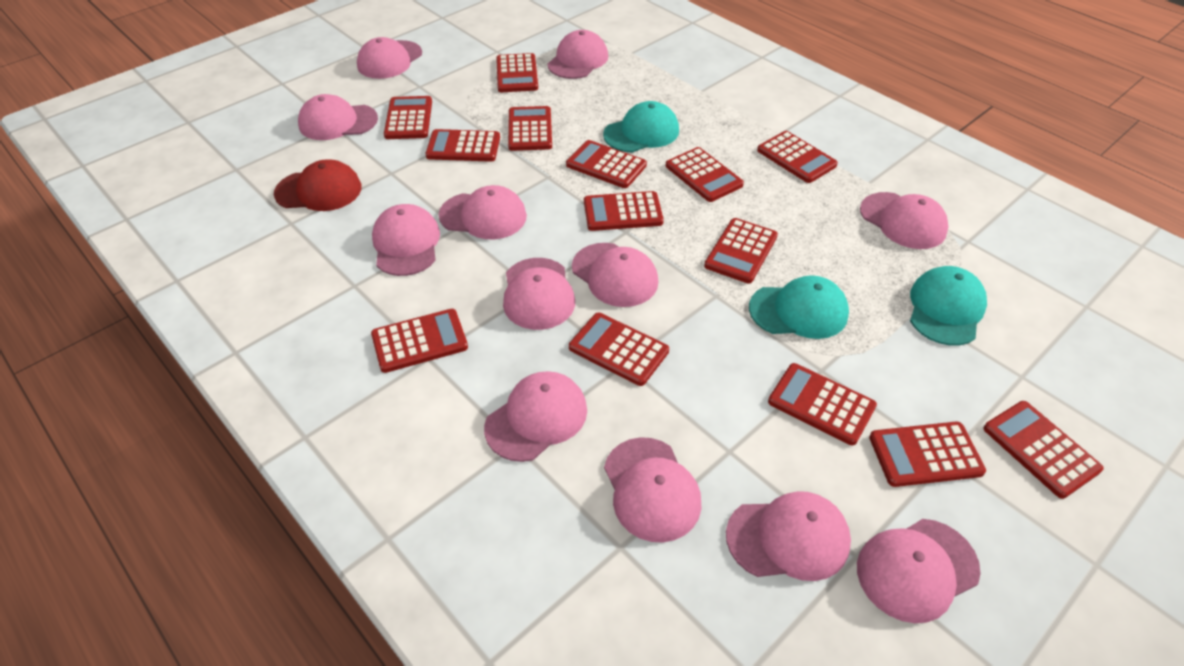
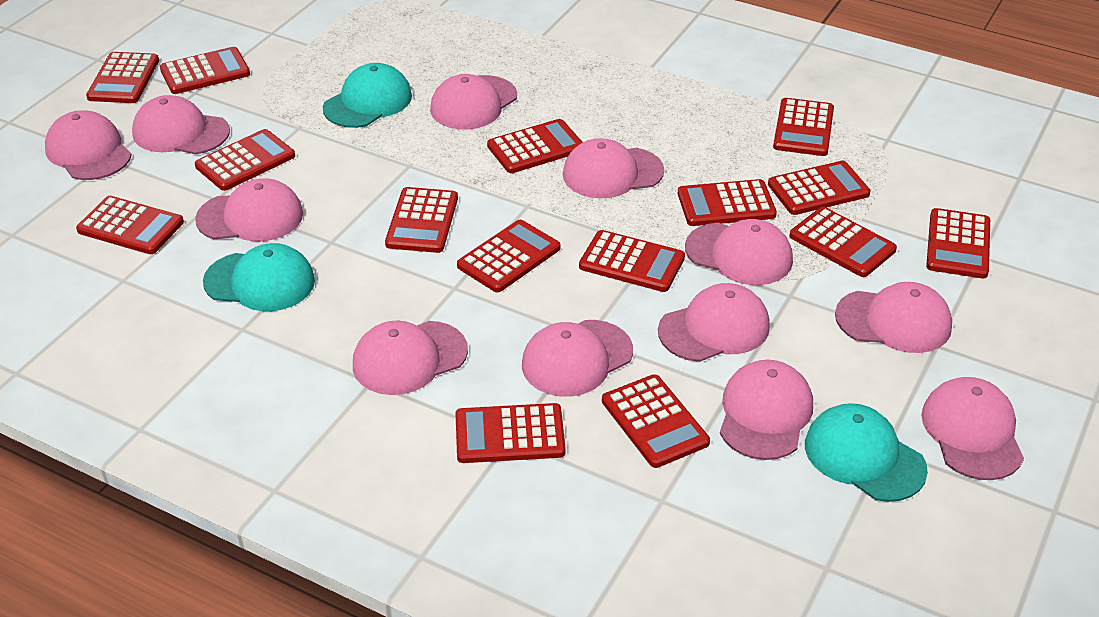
red calculator: 14 -> 15
red cap: 1 -> 0

